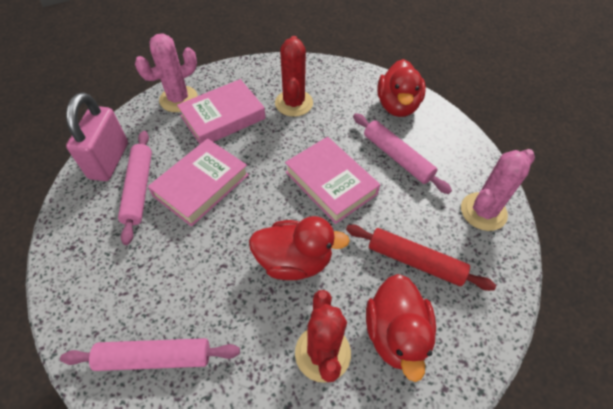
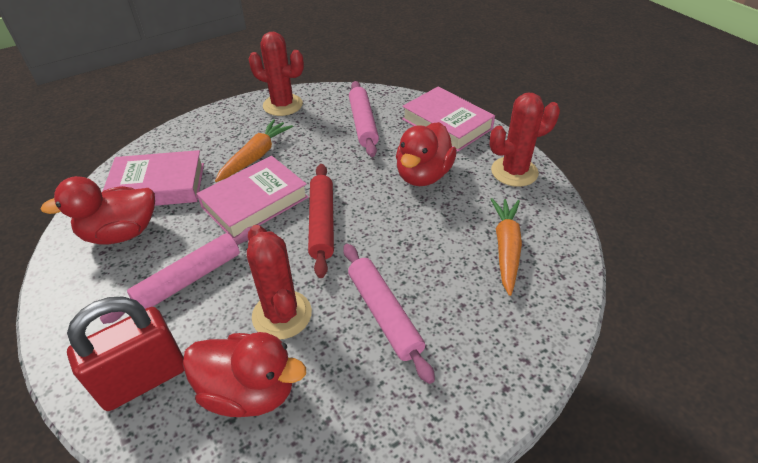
orange carrot: 0 -> 2
pink cactus: 2 -> 0
pink padlock: 1 -> 0
red cactus: 2 -> 3
red padlock: 0 -> 1

